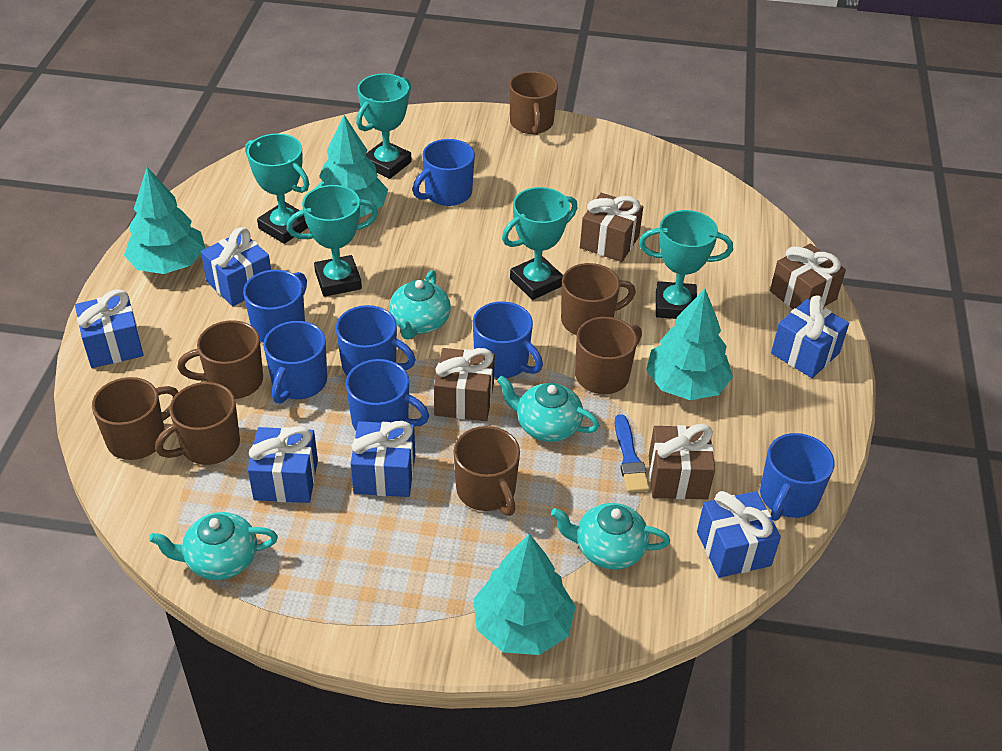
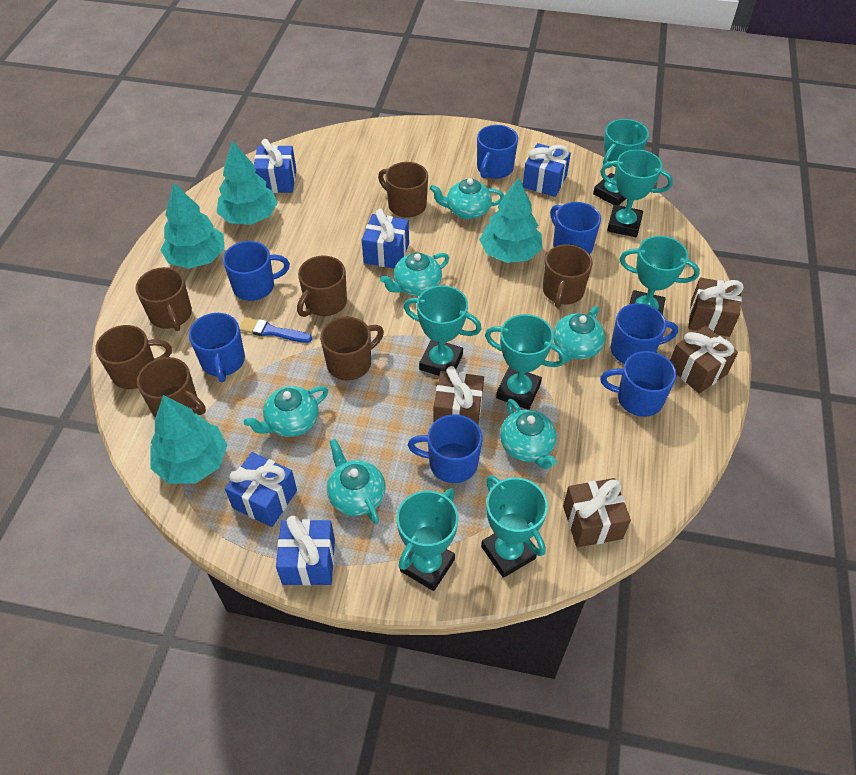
blue gift: 6 -> 5
turquoise teapot: 4 -> 6
turquoise trophy: 5 -> 7

